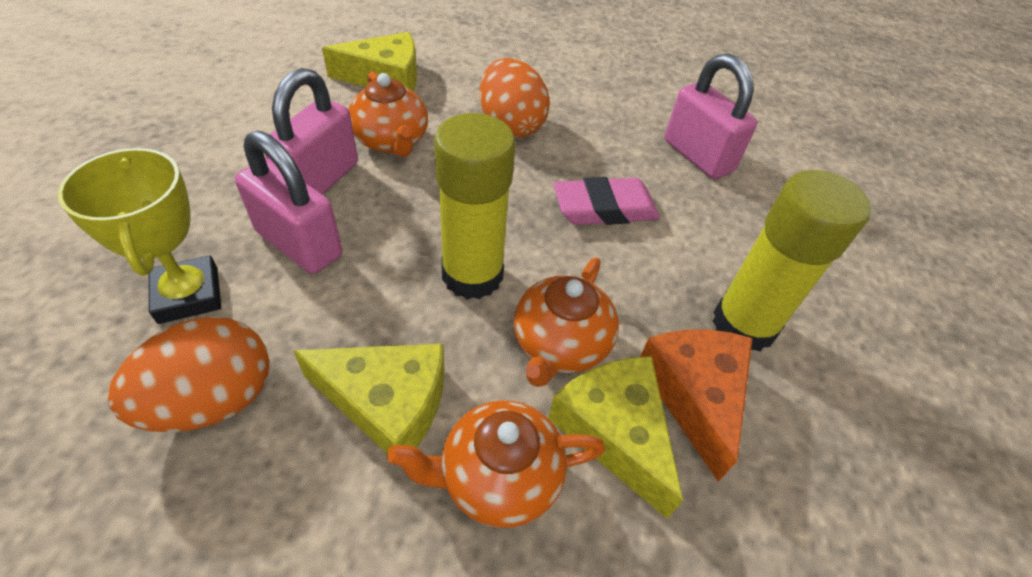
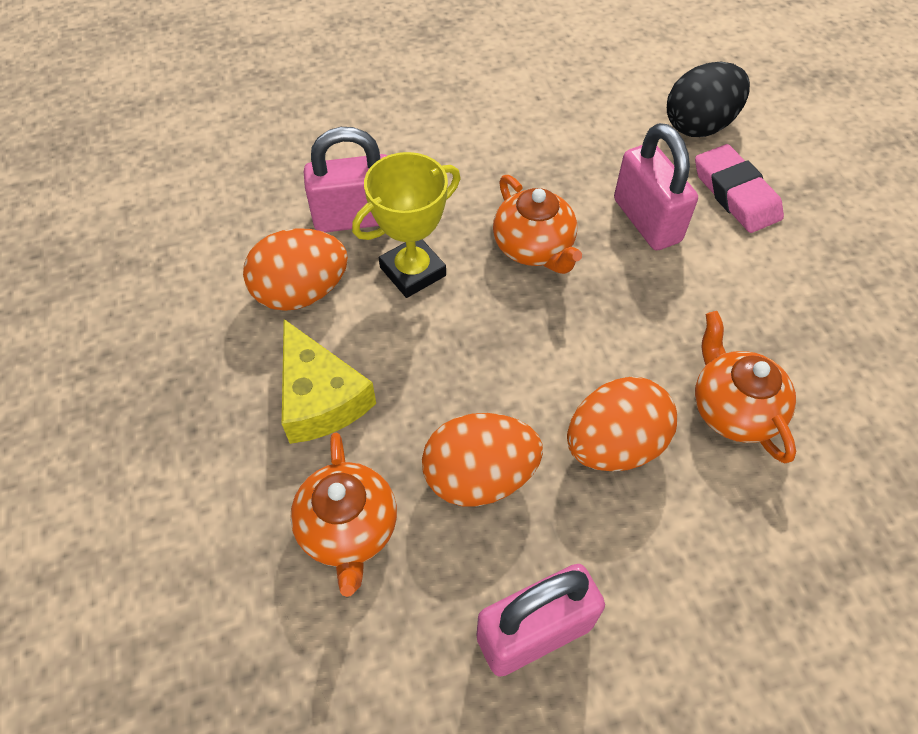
black egg: 0 -> 1
orange cheese: 1 -> 0
orange egg: 2 -> 3
yellow cheese: 3 -> 1
yellow glue stick: 2 -> 0

